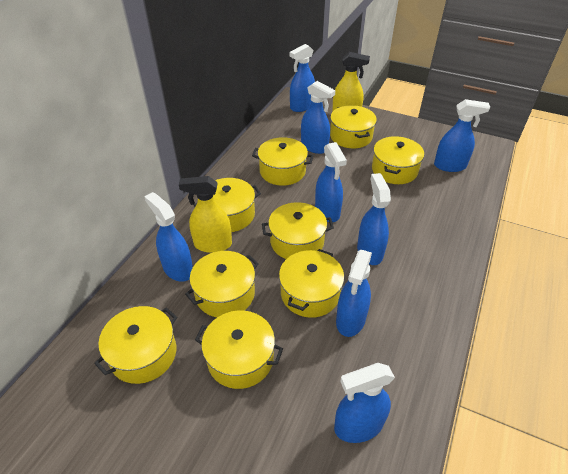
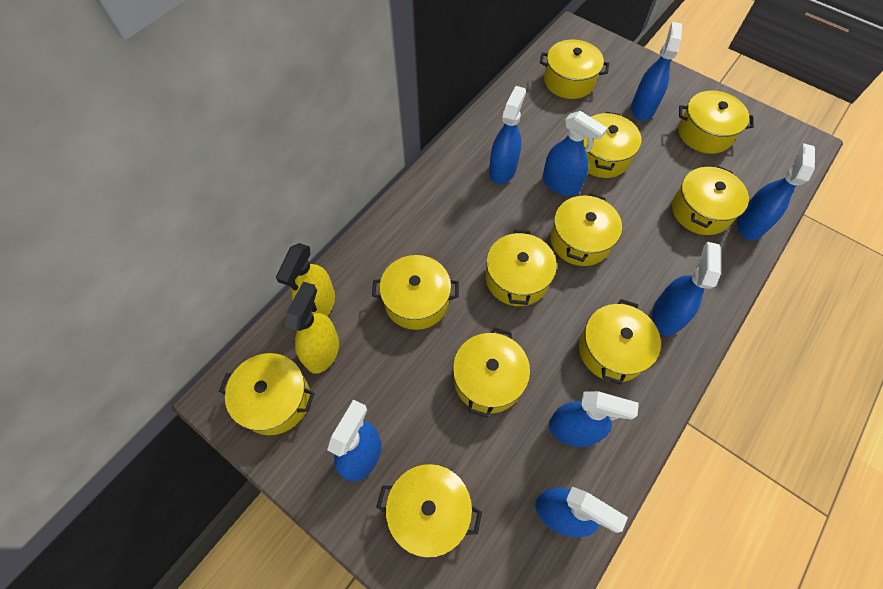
yellow pot: 9 -> 11

